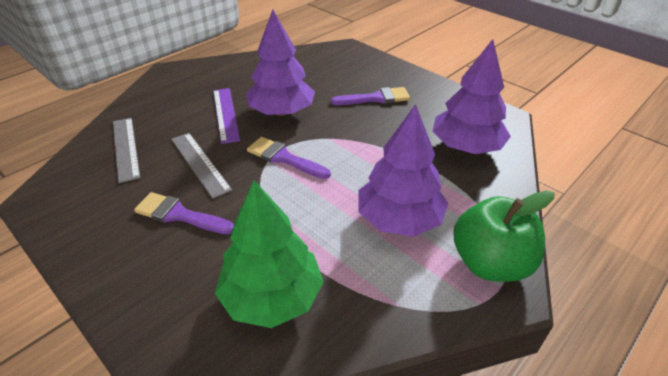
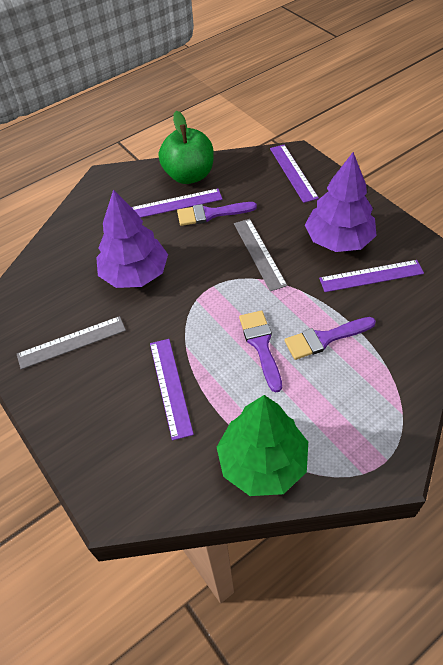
purple ruler: 1 -> 4
purple tree: 3 -> 2

